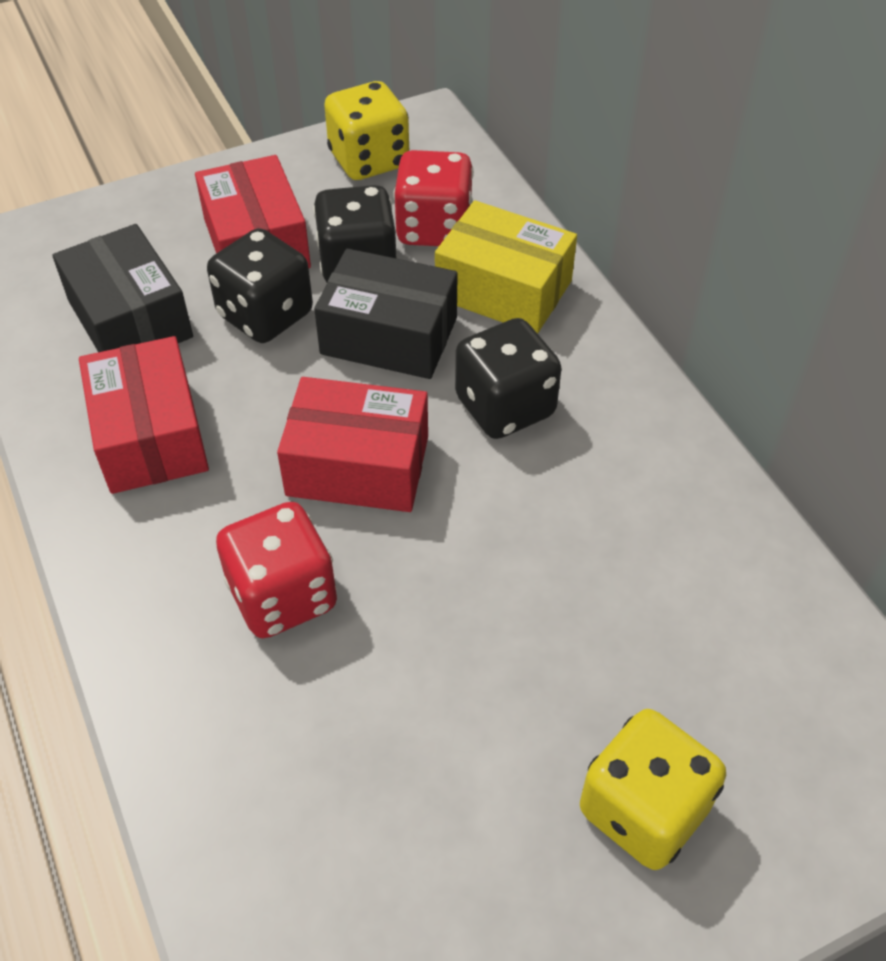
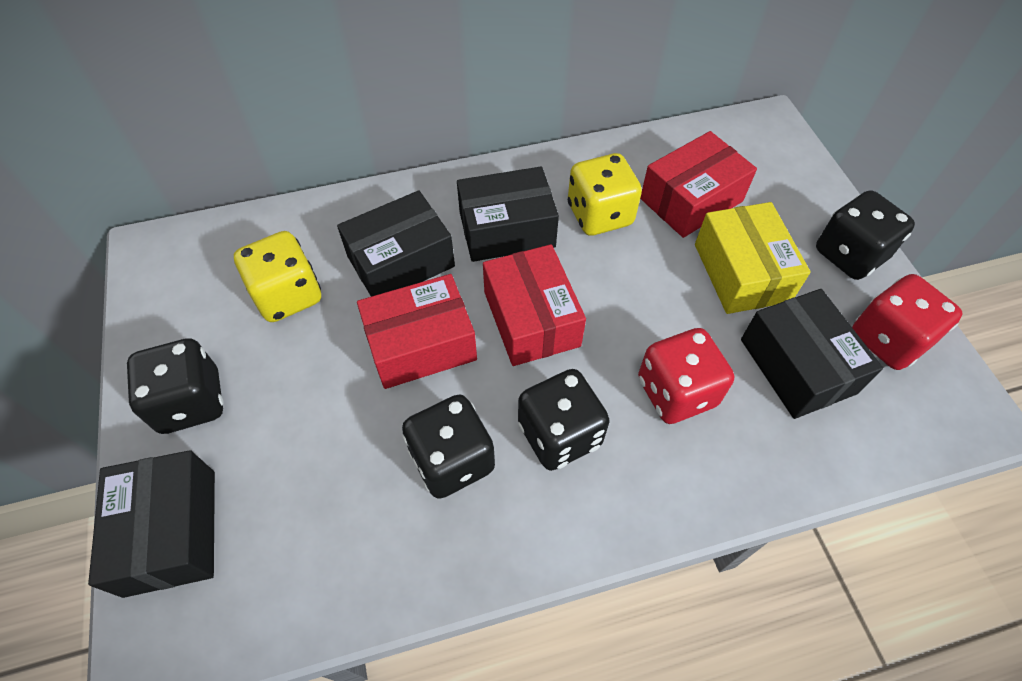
black box: 2 -> 4
black dice: 3 -> 4

